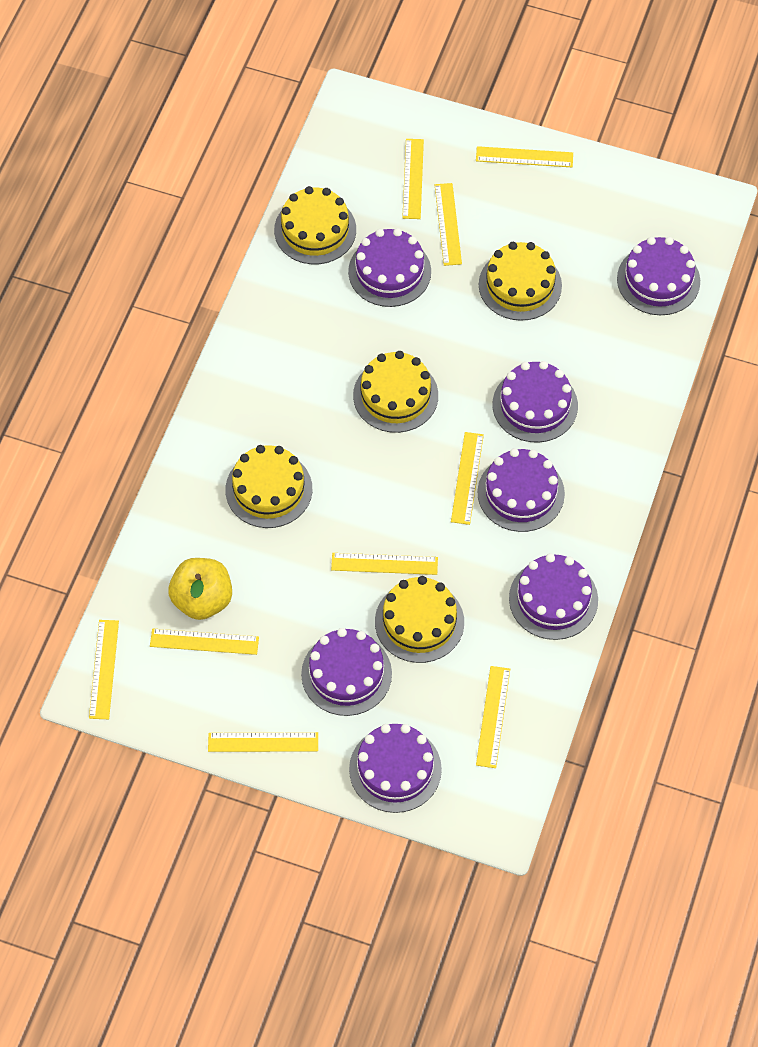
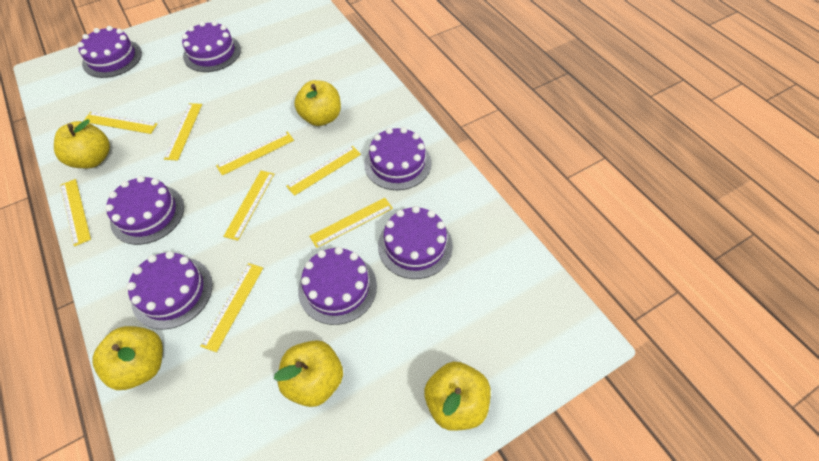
yellow apple: 1 -> 5
yellow cake: 5 -> 0
yellow ruler: 9 -> 8

